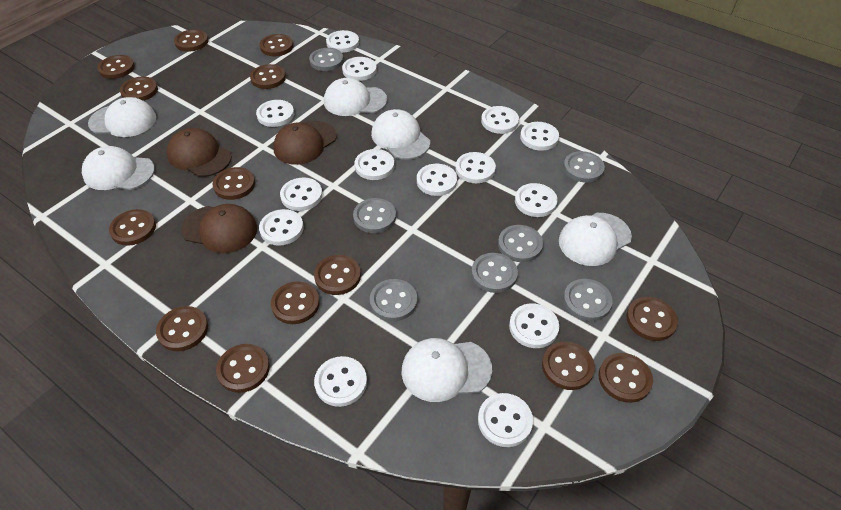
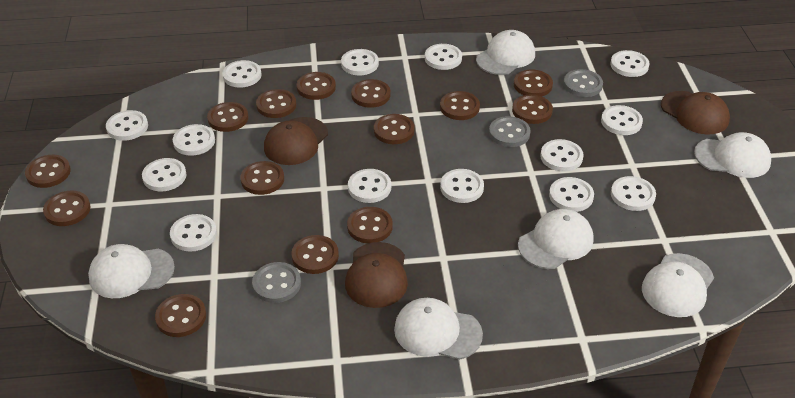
grey button: 7 -> 3

